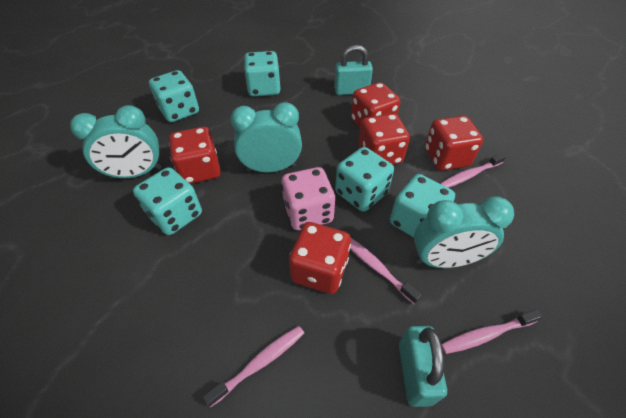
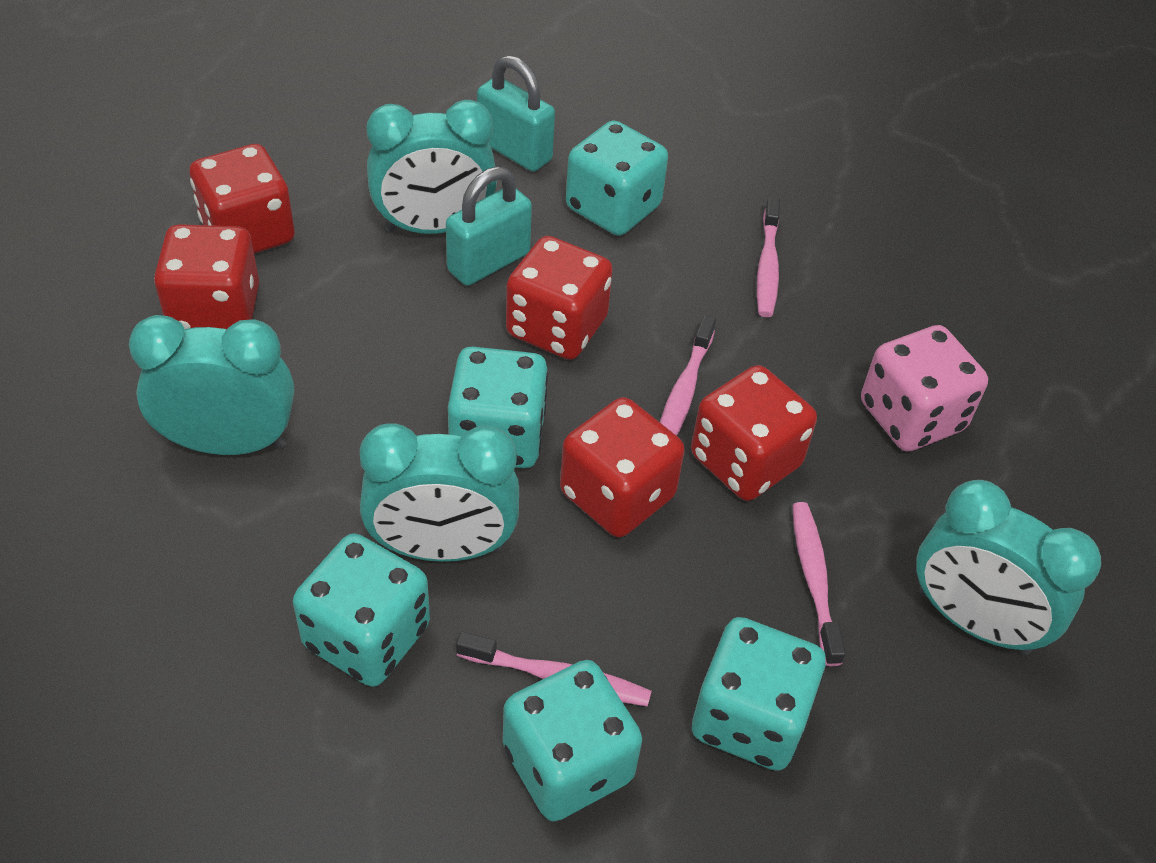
turquoise clock: 3 -> 4

